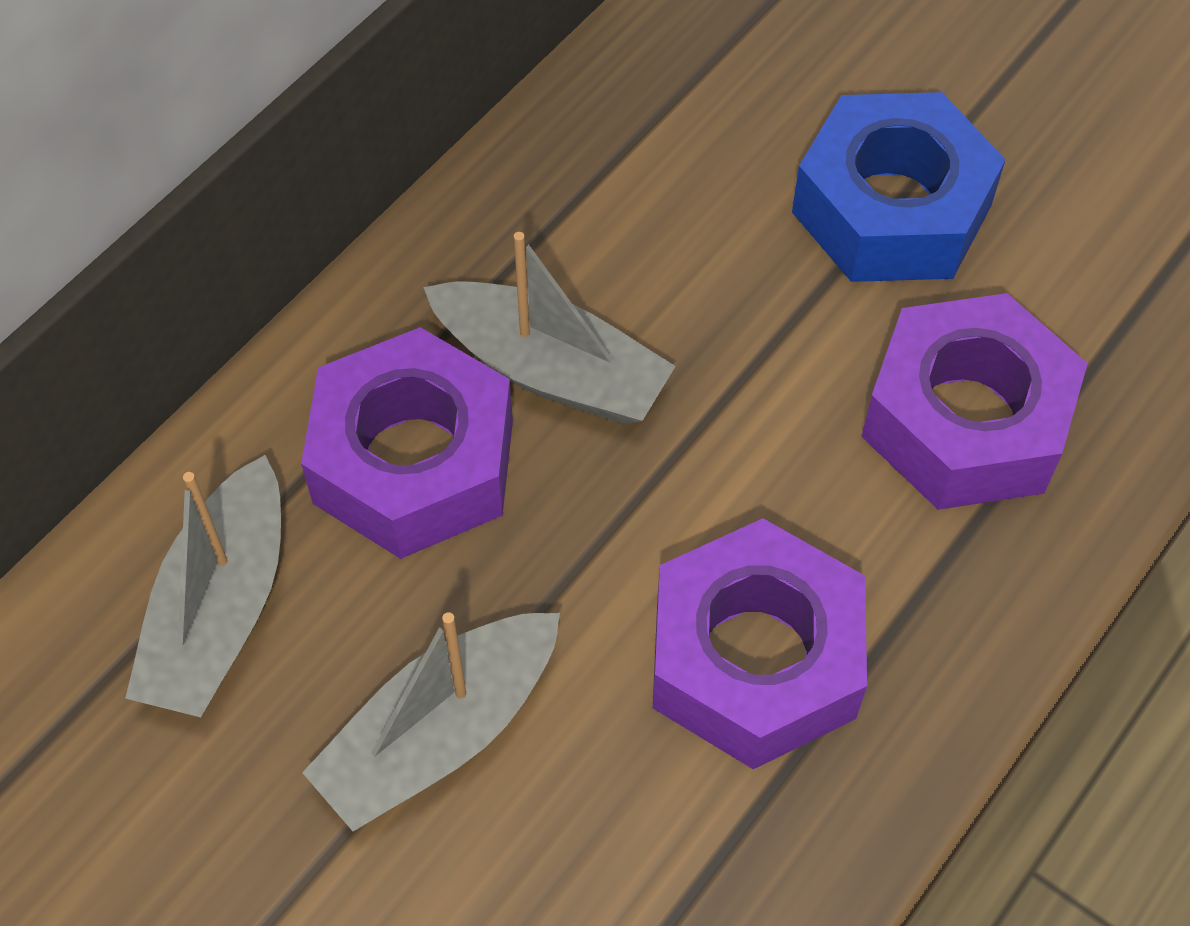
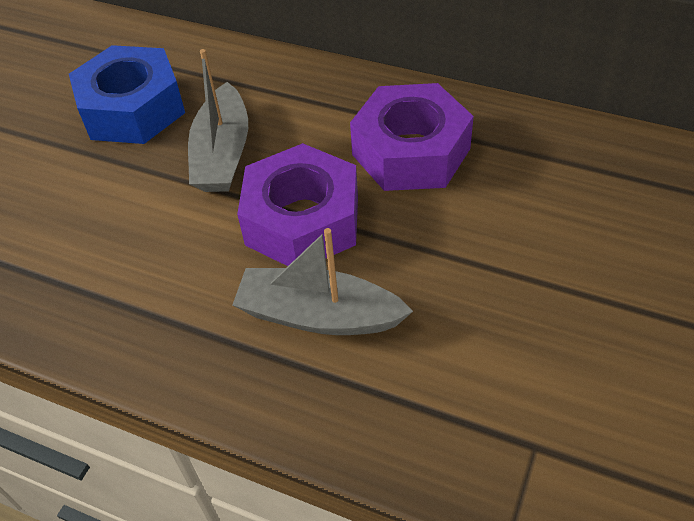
grey boat: 3 -> 2
purple nut: 3 -> 2

